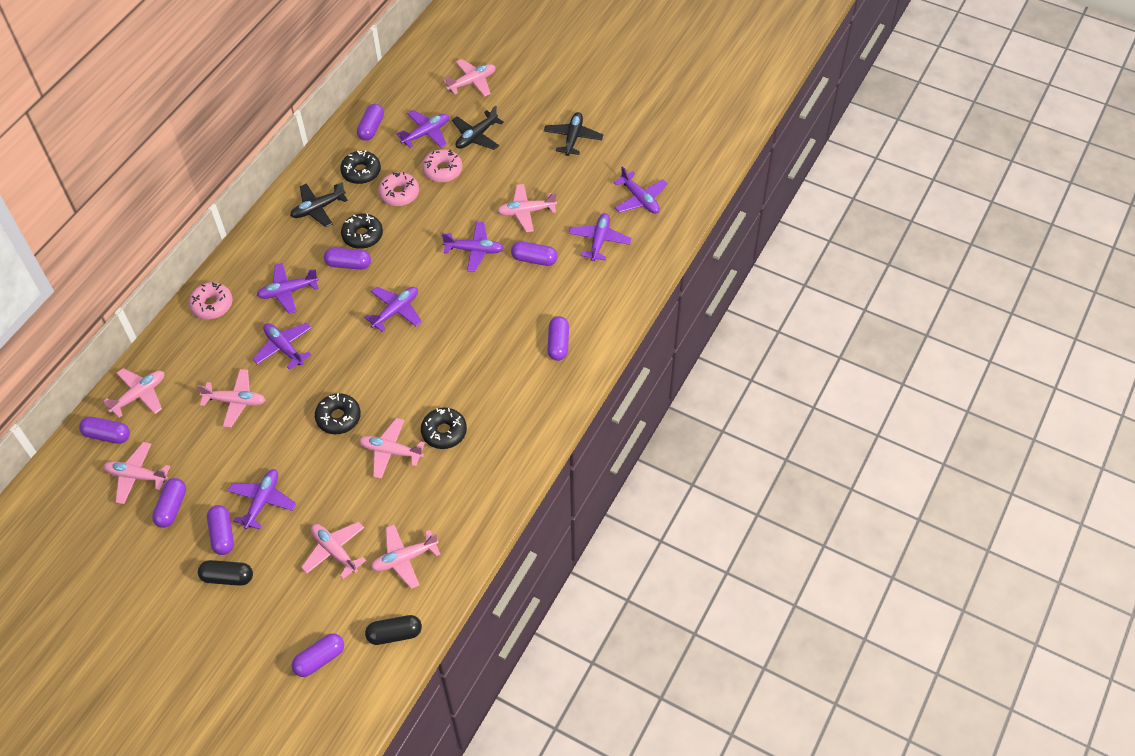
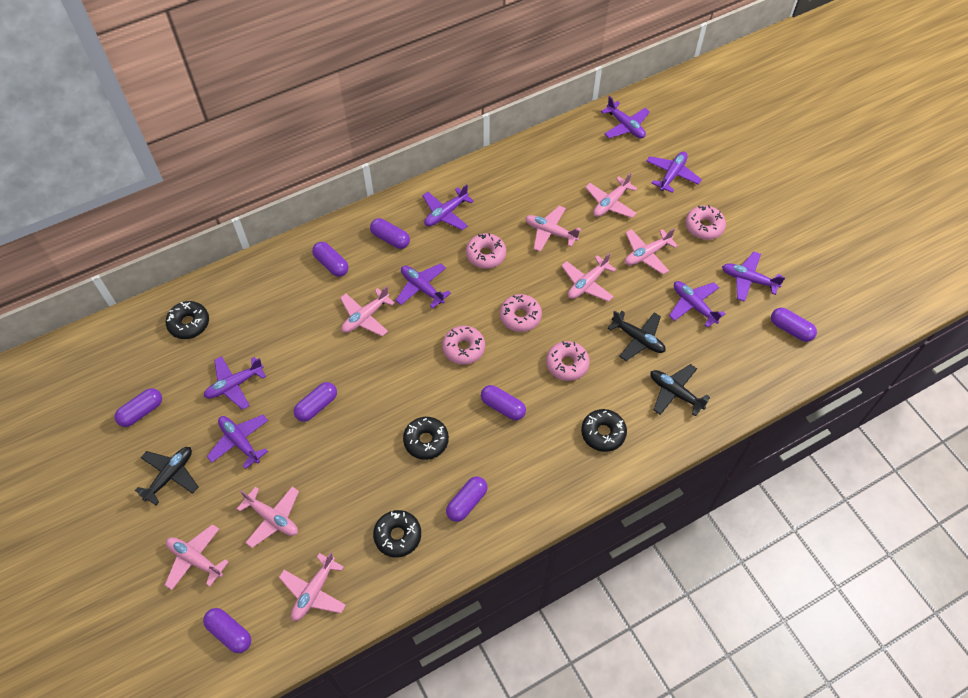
black capsule: 2 -> 0
pink donut: 3 -> 5

